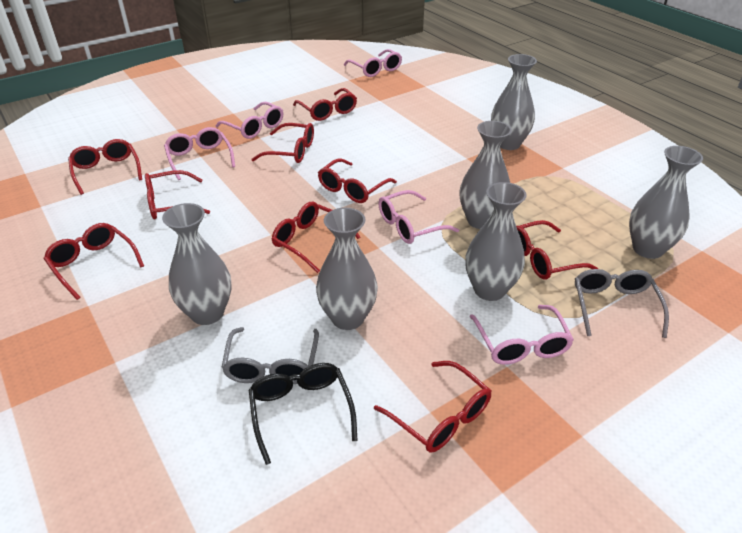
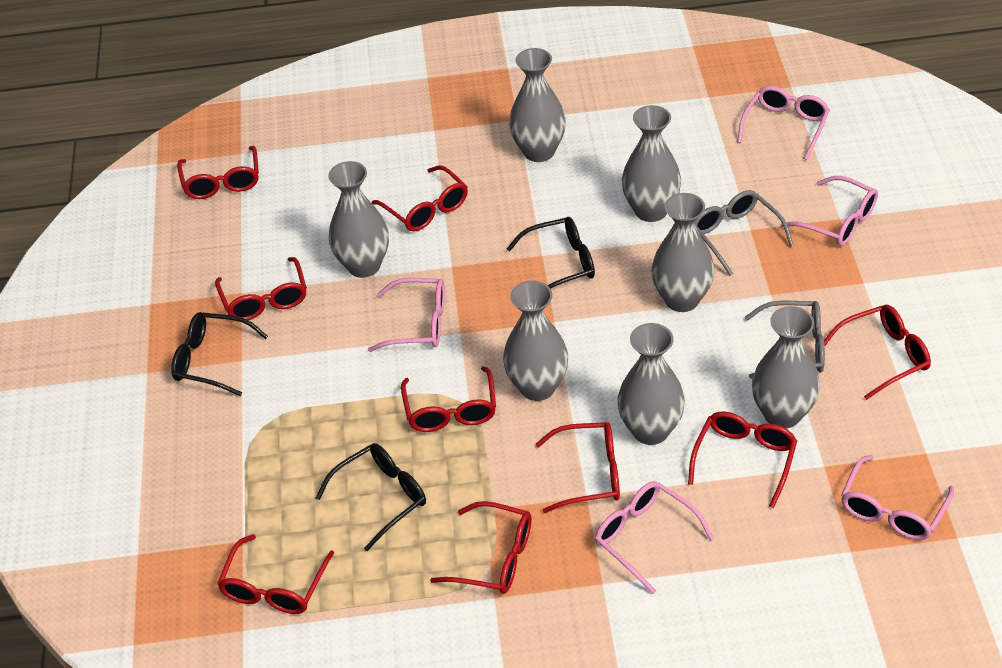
black glasses: 1 -> 3
grey vase: 6 -> 7

